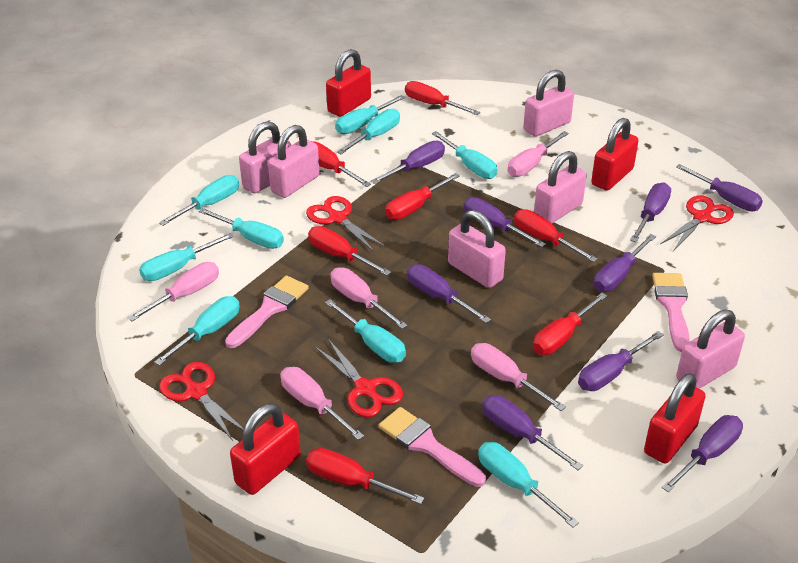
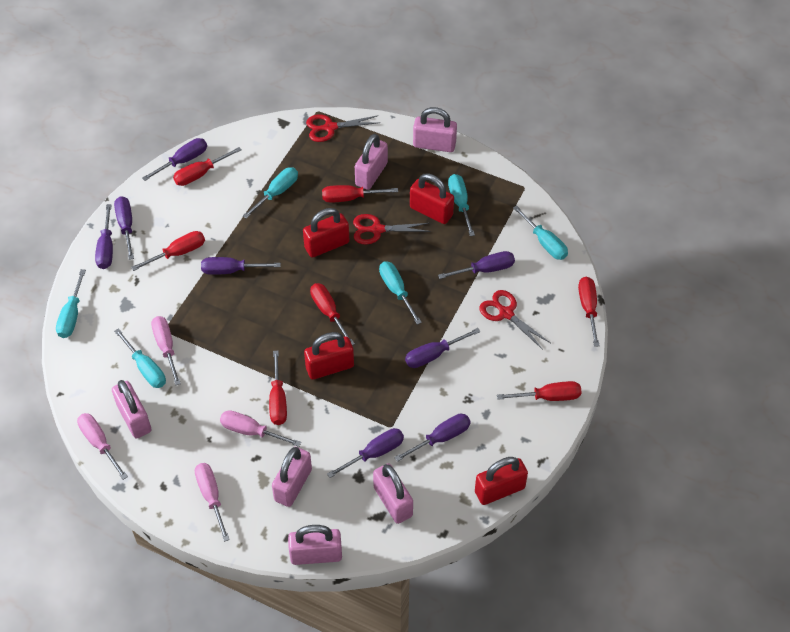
pink brush: 3 -> 0
pink screwdriver: 5 -> 4
purple screwdriver: 9 -> 8
red scissors: 4 -> 3
turquoise screwdriver: 9 -> 6

